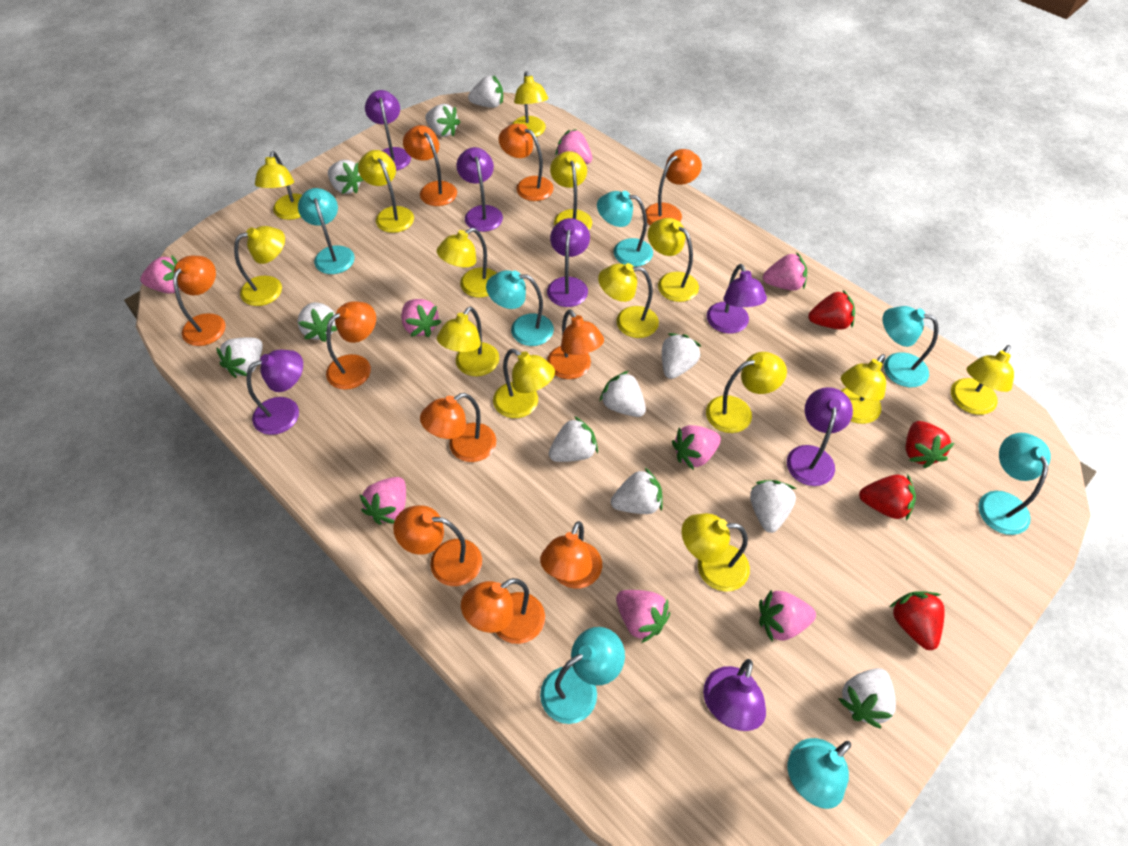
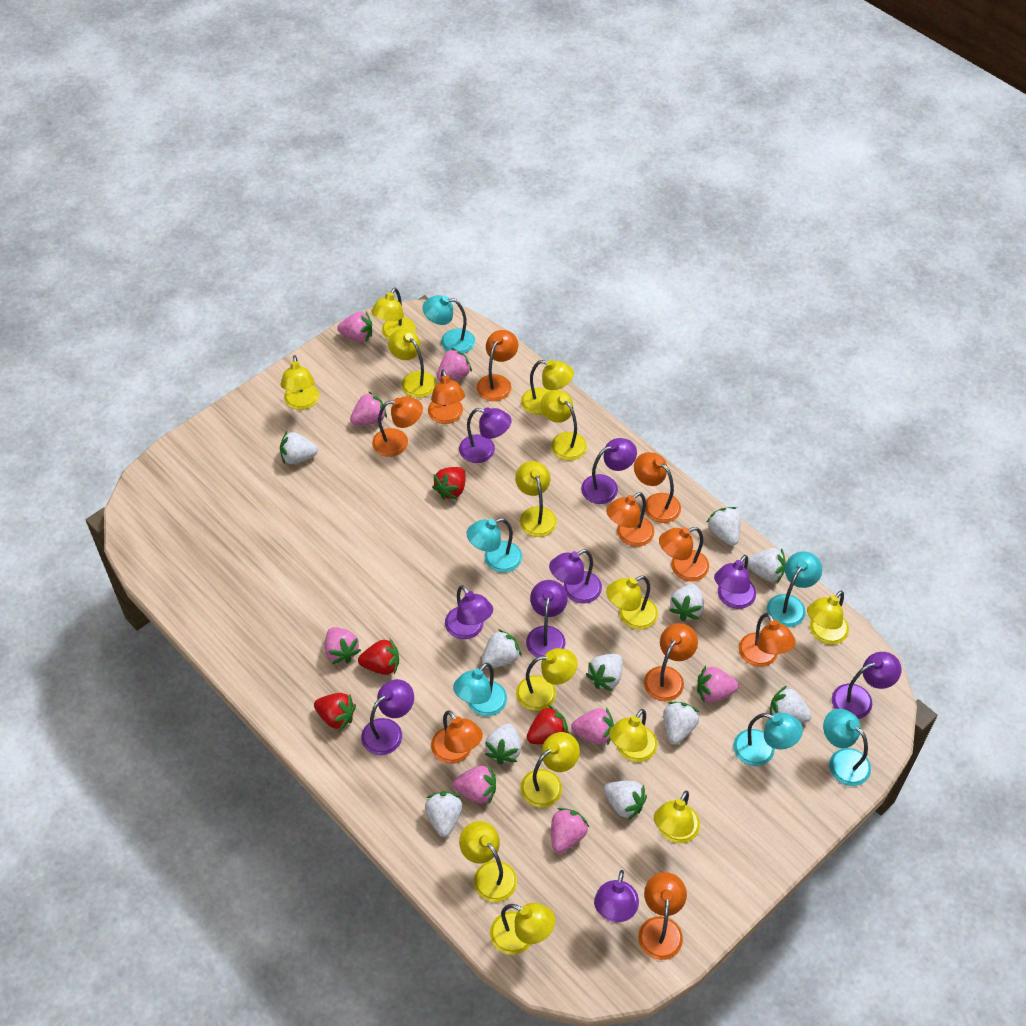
purple lamp: 7 -> 9
turquoise lamp: 7 -> 6

